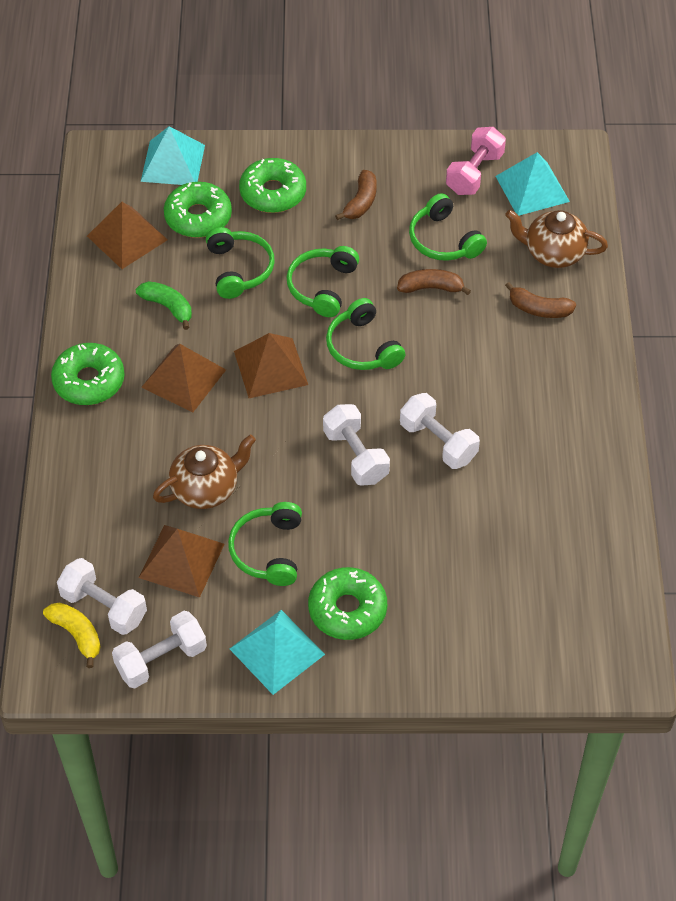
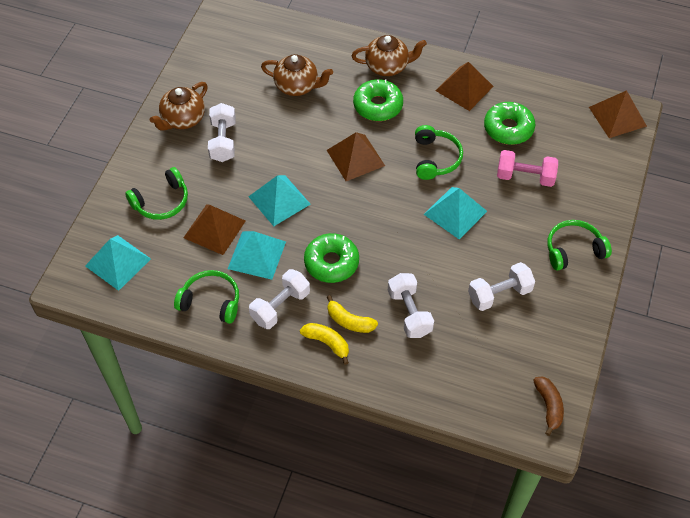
brown banana: 3 -> 1
brown teapot: 2 -> 3
green banana: 1 -> 0
green donut: 4 -> 3
green headphones: 5 -> 4
turquoise pyramid: 3 -> 4
yellow banana: 1 -> 2

